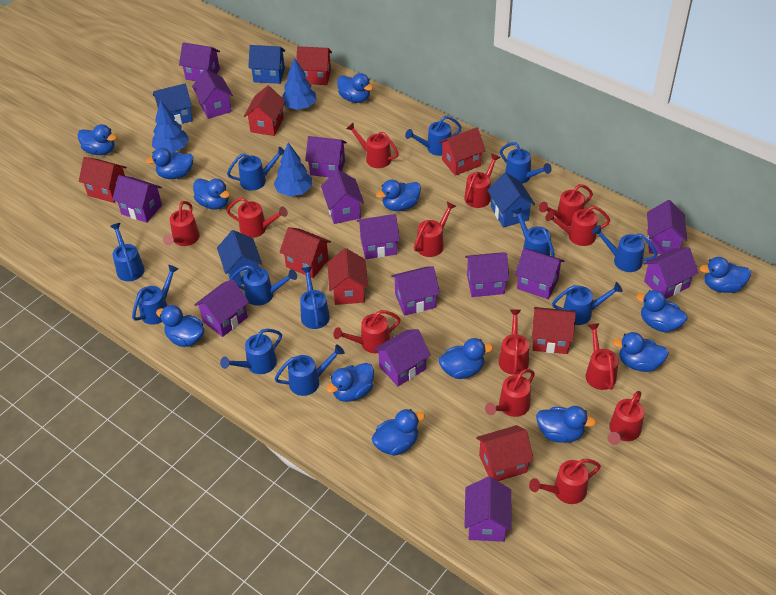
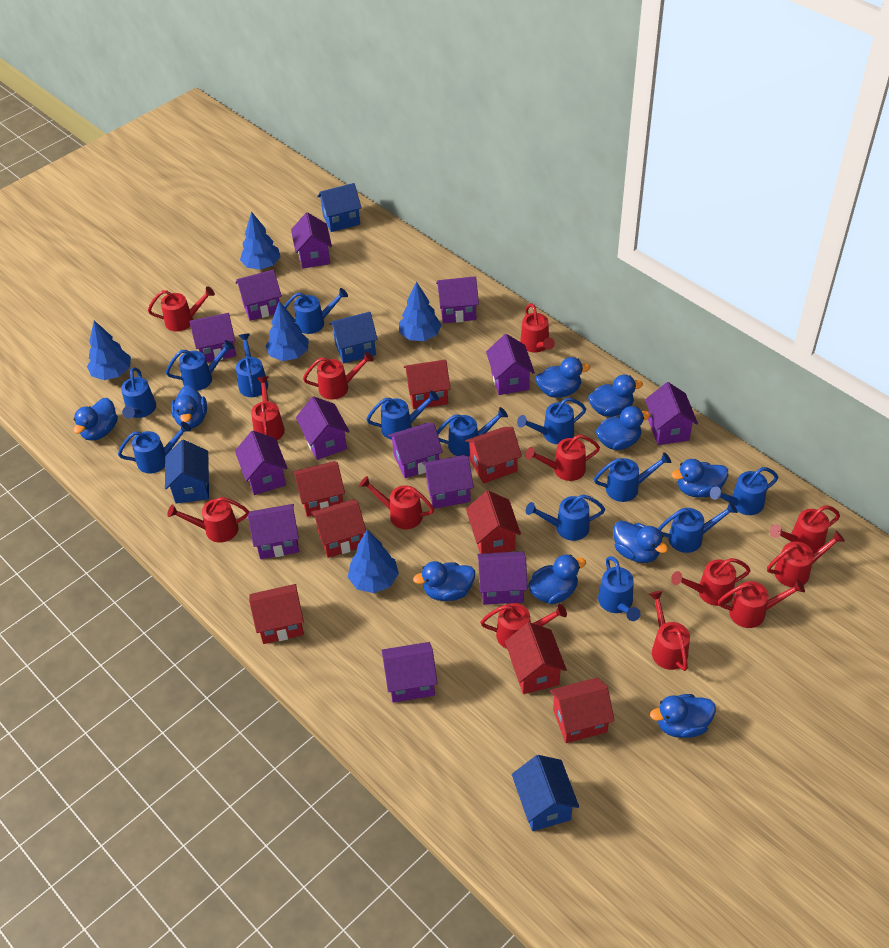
blue duck: 13 -> 10
blue tree: 3 -> 5
blue watering can: 12 -> 13
purple house: 14 -> 13

